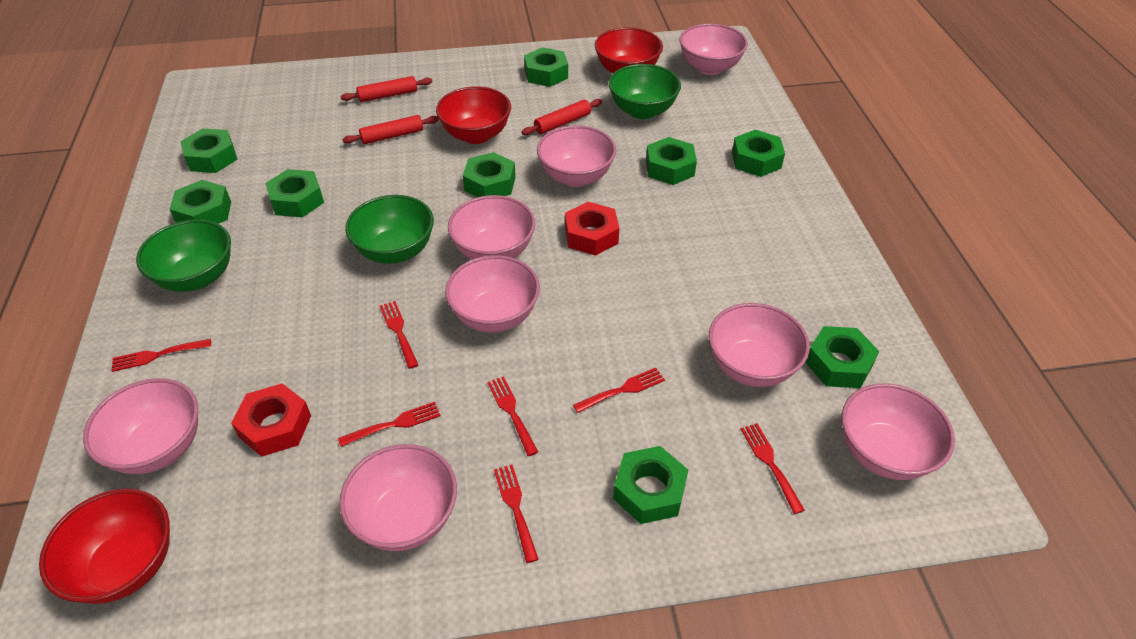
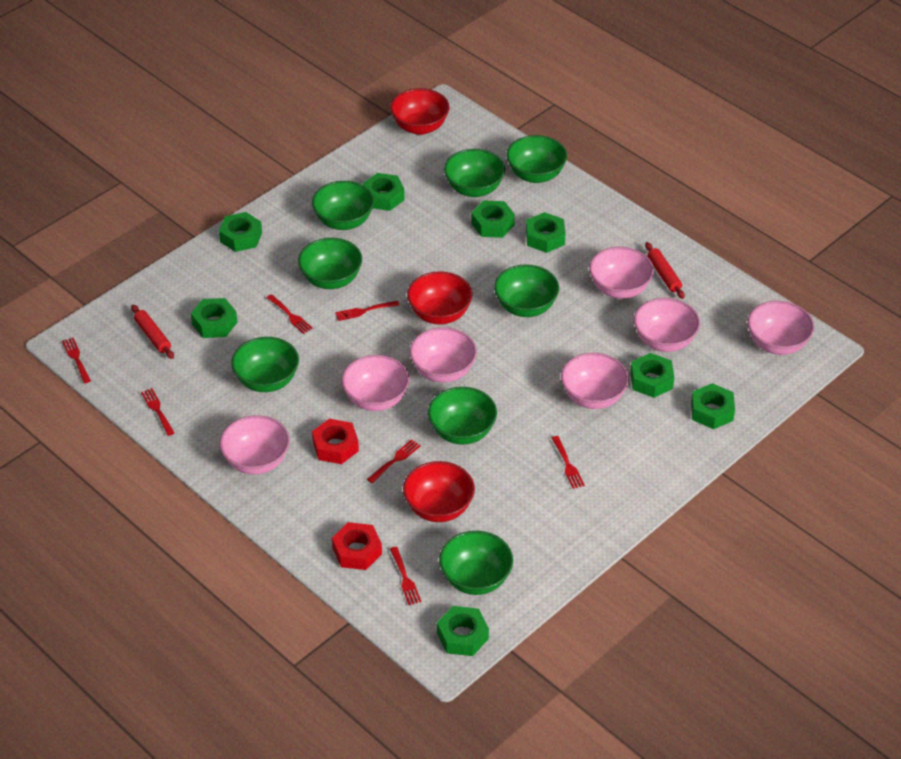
green bowl: 3 -> 8
green nut: 9 -> 8
pink bowl: 8 -> 7
red rolling pin: 3 -> 2

